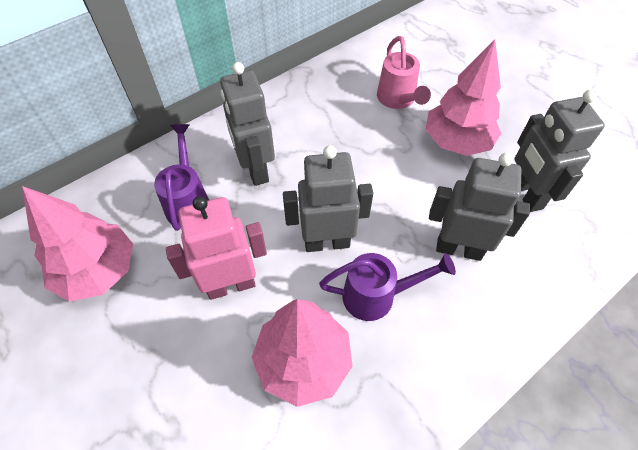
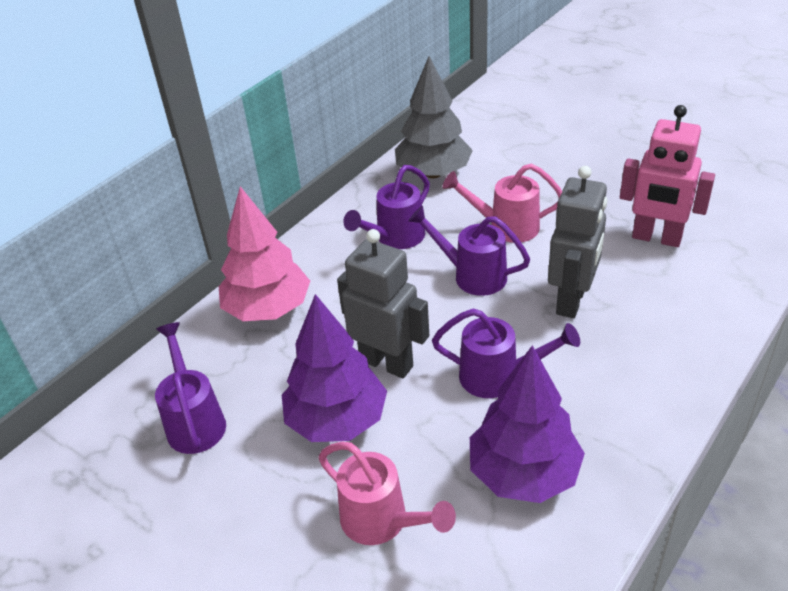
grey robot: 4 -> 2
grey tree: 0 -> 1
pink tree: 3 -> 1
pink watering can: 1 -> 2
purple tree: 0 -> 2
purple watering can: 2 -> 4

